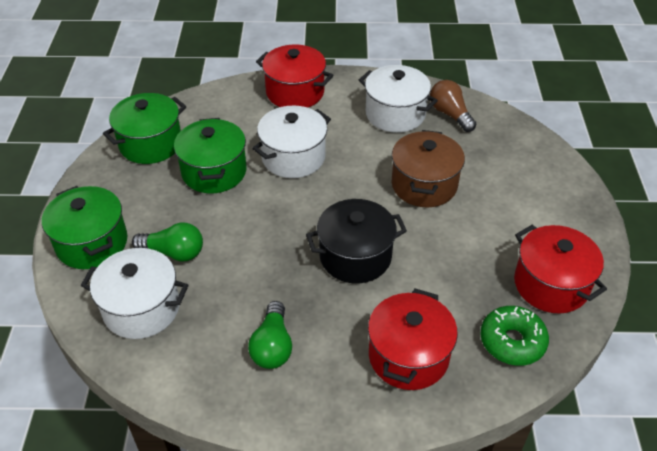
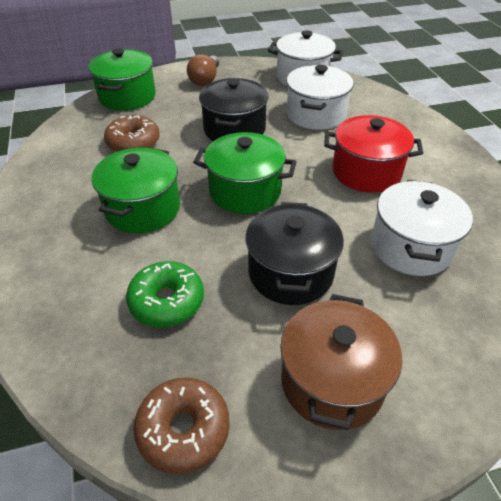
black pot: 1 -> 2
brown donut: 0 -> 2
green light bulb: 2 -> 0
red pot: 3 -> 1

